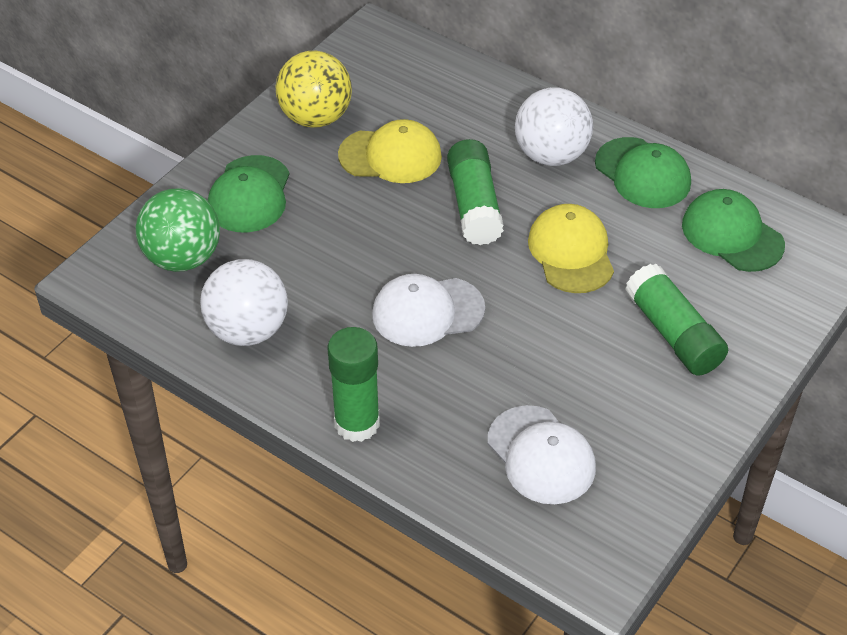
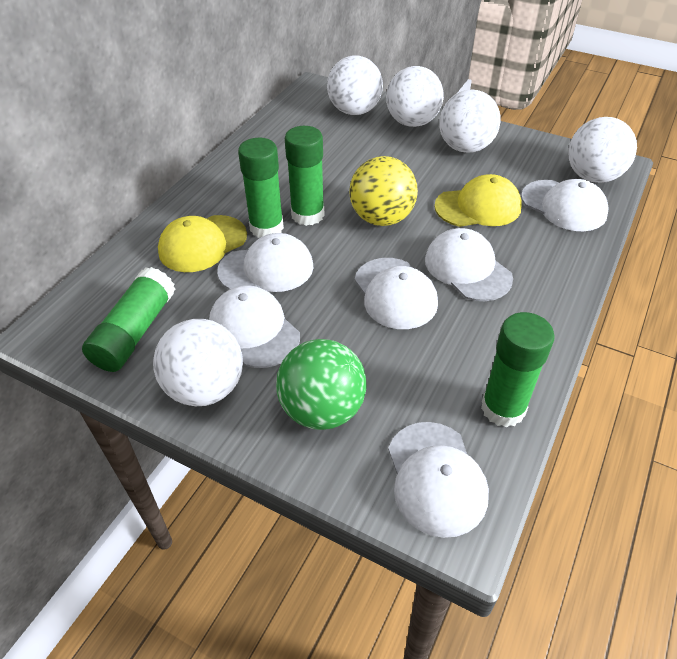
green cap: 3 -> 0
green glue stick: 3 -> 4
white ball: 2 -> 5
white cap: 2 -> 6

